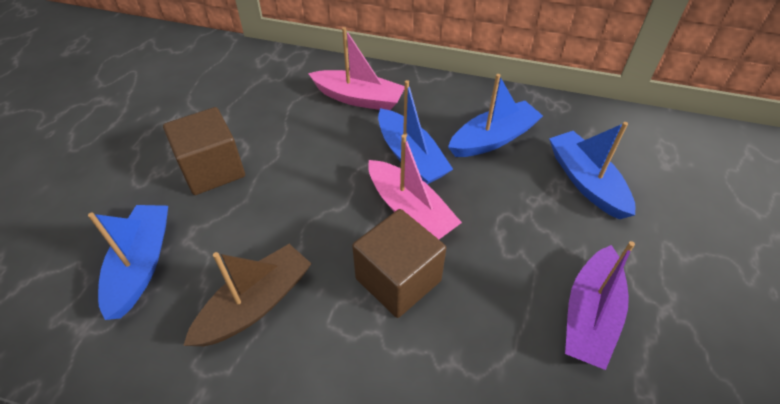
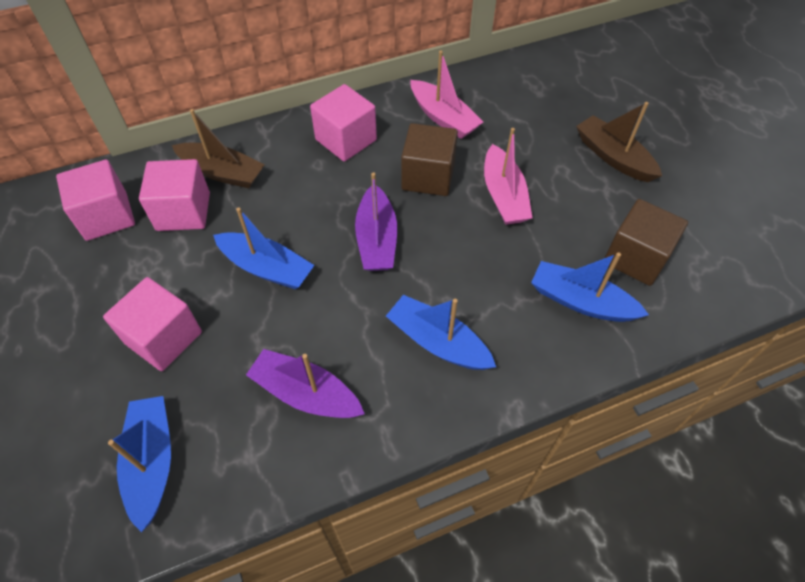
brown boat: 1 -> 2
pink cube: 0 -> 4
purple boat: 1 -> 2

